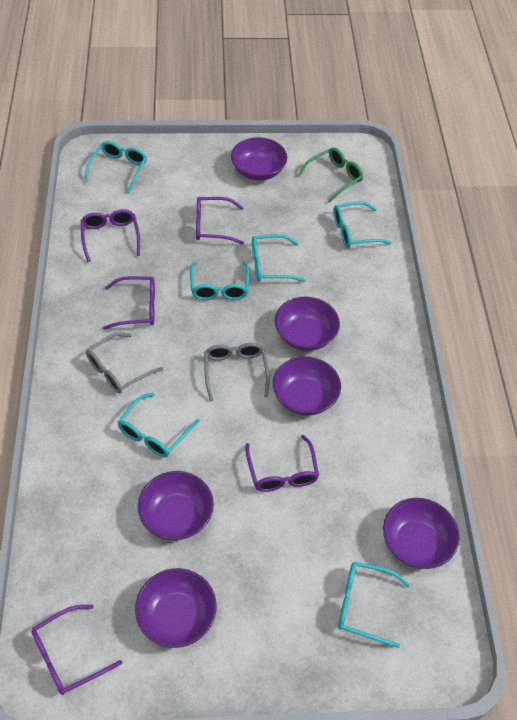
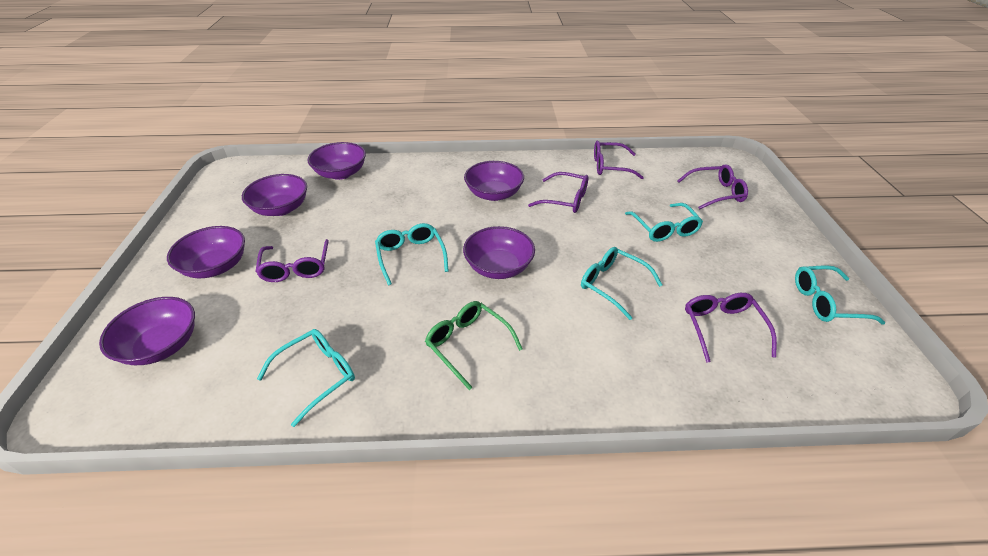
grey glasses: 2 -> 0
turquoise glasses: 6 -> 5

